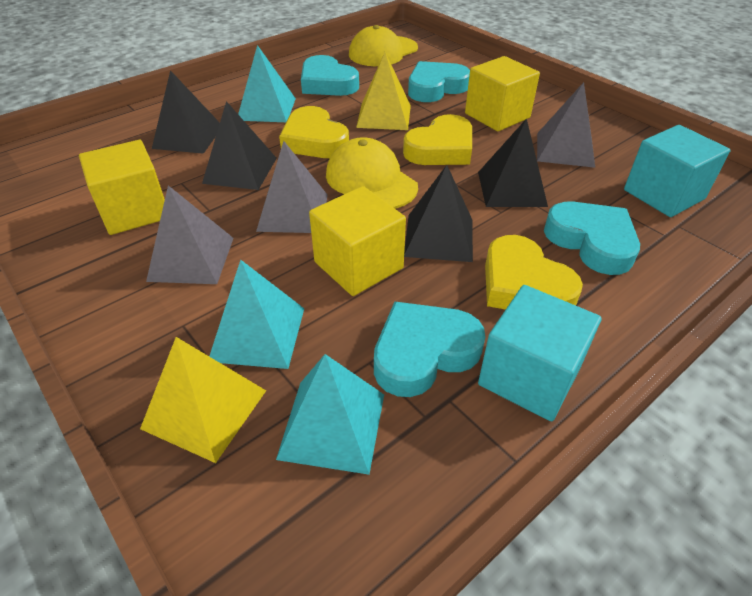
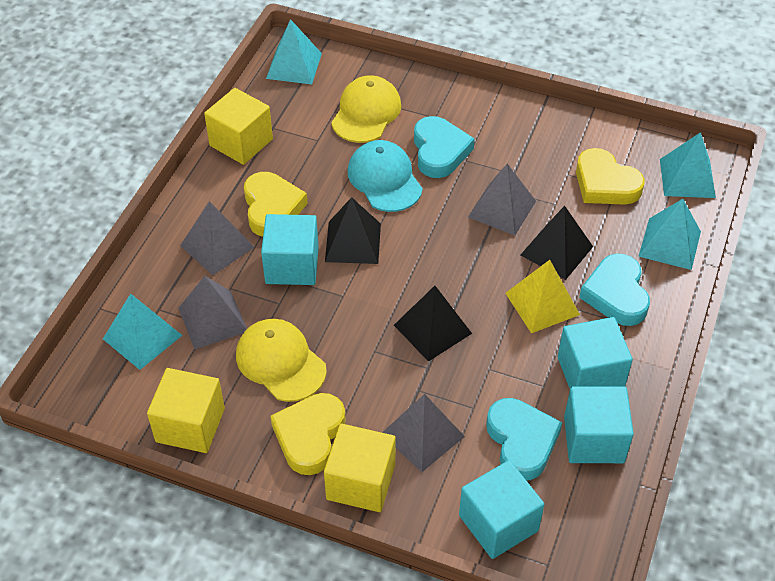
black pyramid: 4 -> 3
grey pyramid: 3 -> 4
turquoise cap: 0 -> 1
turquoise cube: 2 -> 4
turquoise heart: 4 -> 3
turquoise pyramid: 3 -> 4
yellow pyramid: 2 -> 1

